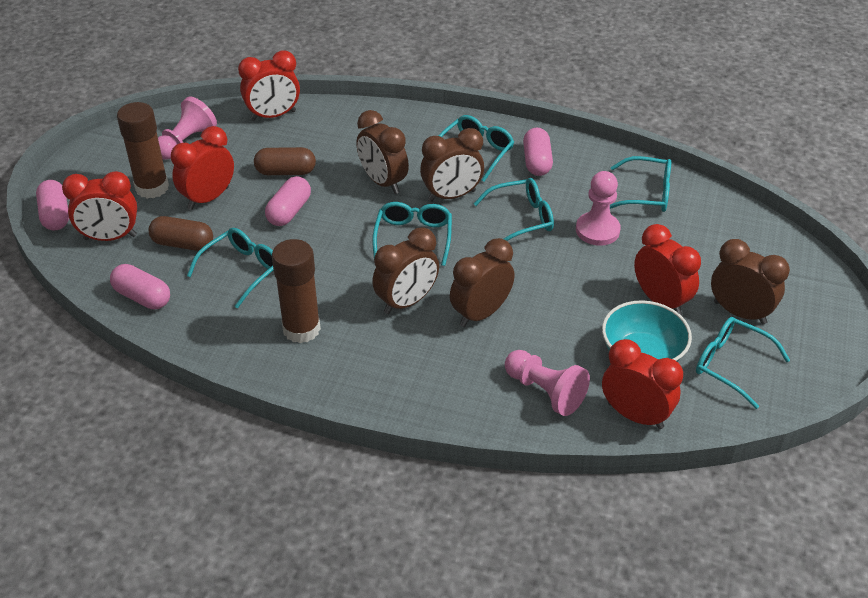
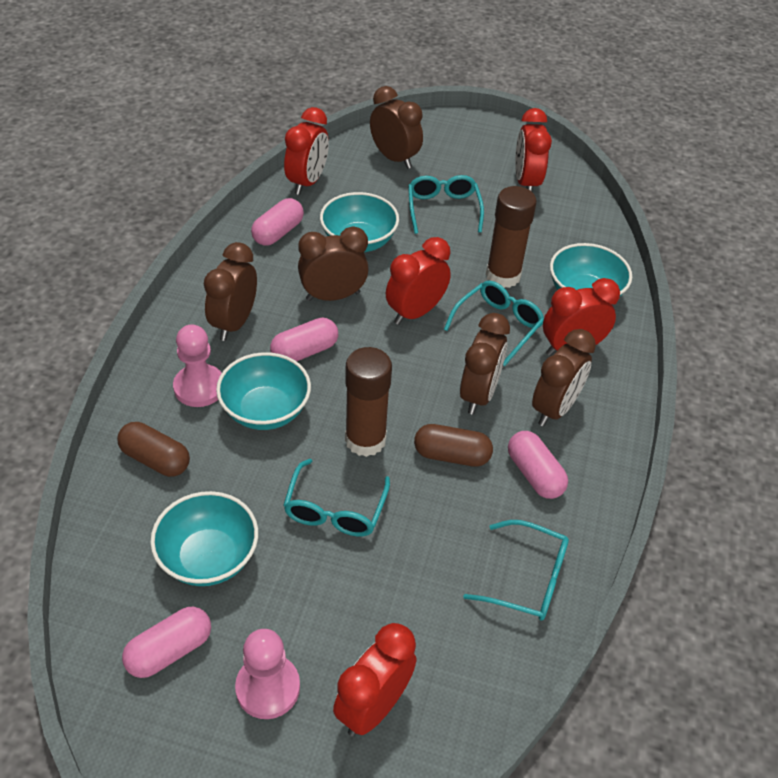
pink pawn: 3 -> 2
turquoise bowl: 1 -> 4
turquoise glasses: 6 -> 4

